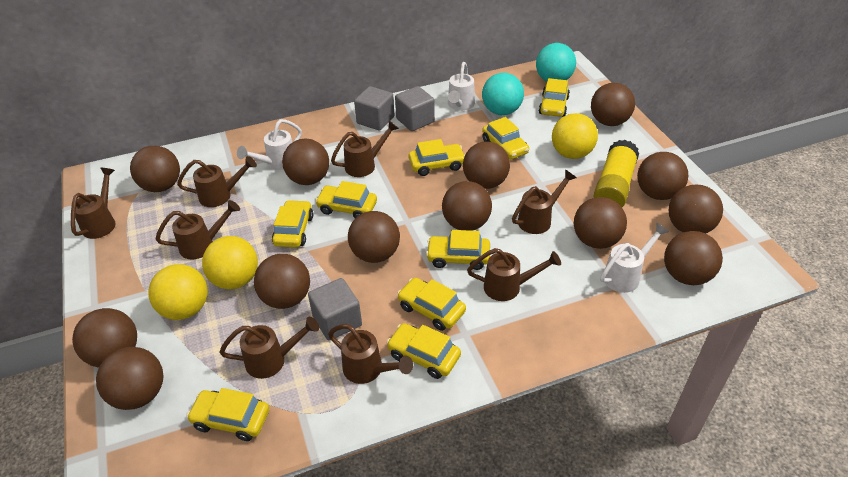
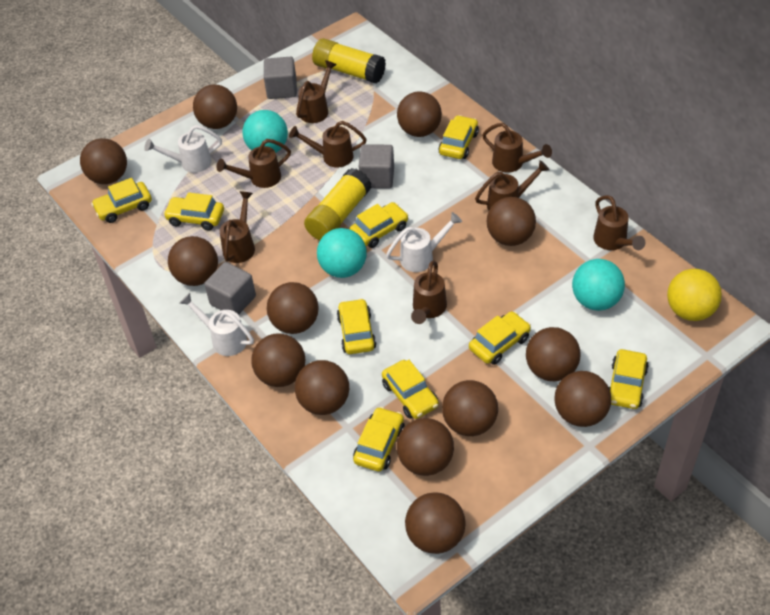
turquoise ball: 2 -> 3
yellow ball: 3 -> 1
yellow glue stick: 1 -> 2

